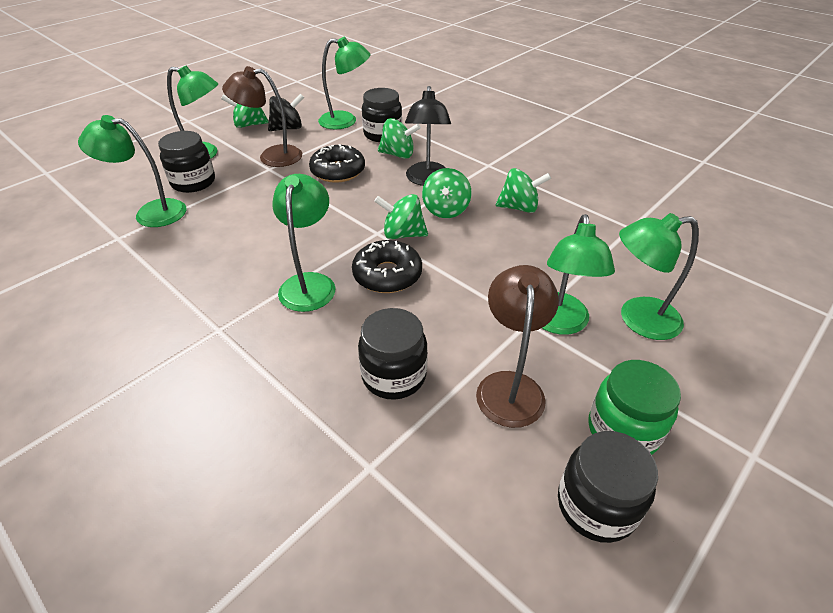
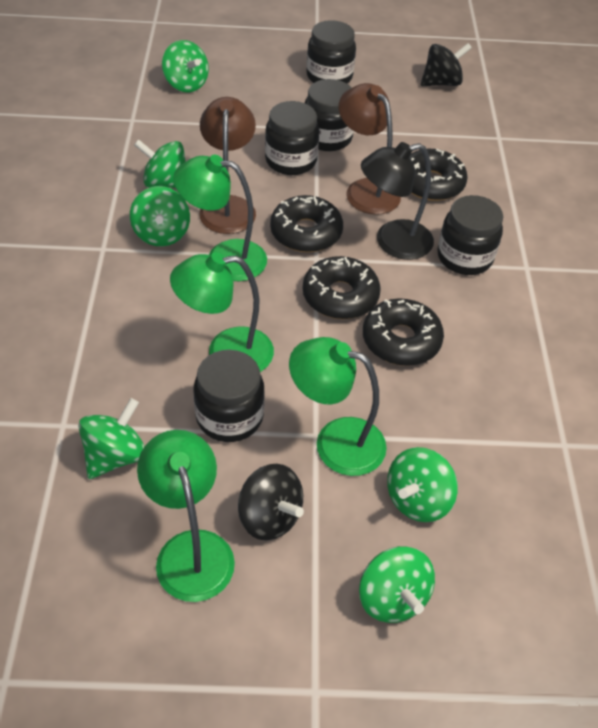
black donut: 2 -> 4
black jar: 4 -> 5
black spinning top: 1 -> 2
green jar: 1 -> 0
green lamp: 6 -> 4
green spinning top: 5 -> 6

